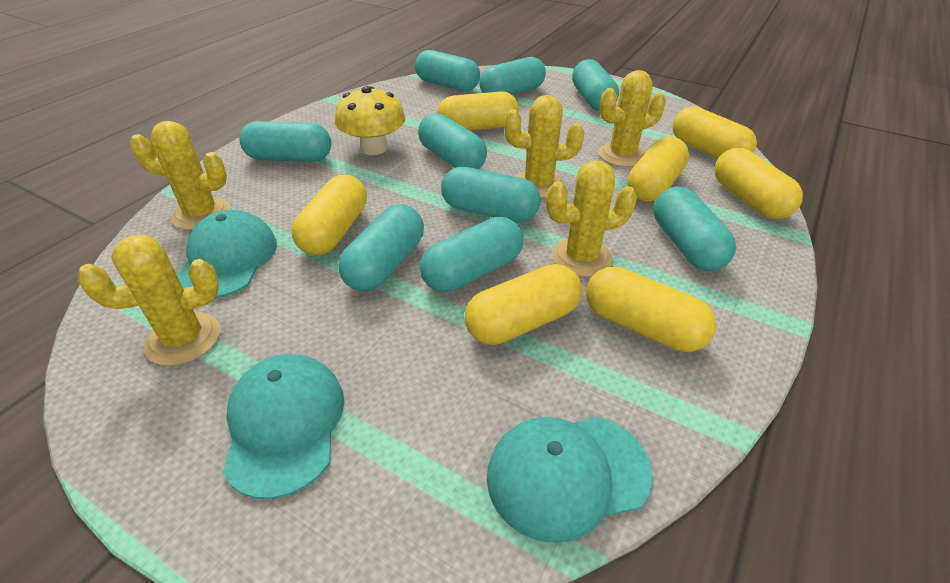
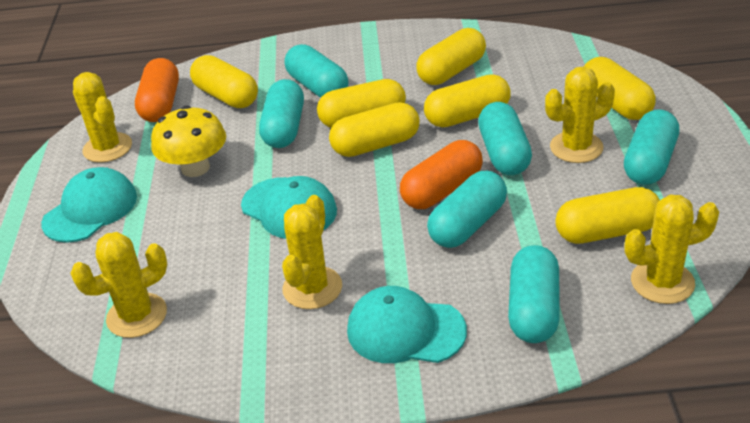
orange capsule: 0 -> 2
turquoise capsule: 9 -> 6

